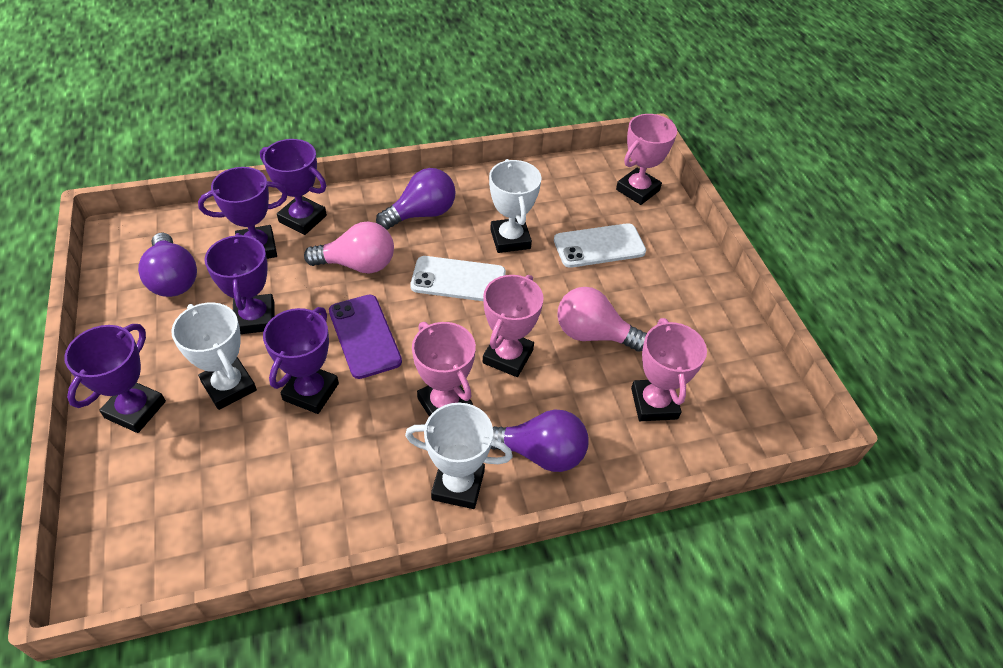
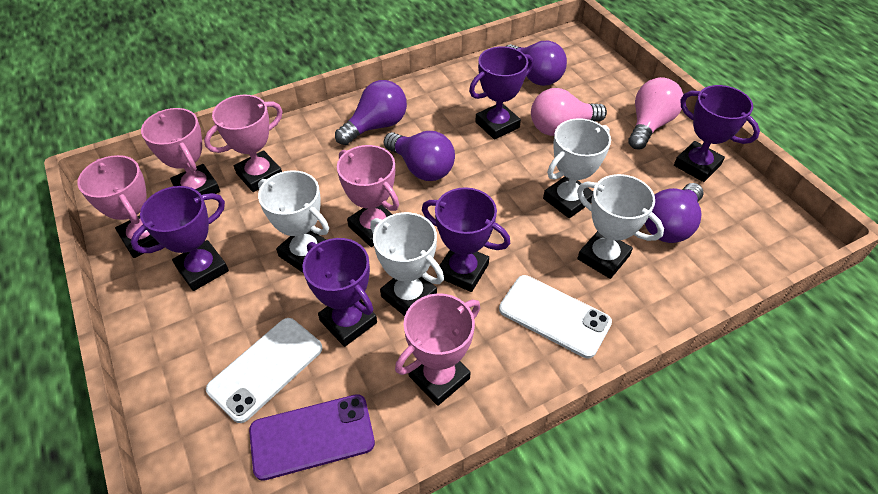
pink trophy: 4 -> 5
purple light bulb: 3 -> 4
white trophy: 3 -> 4

